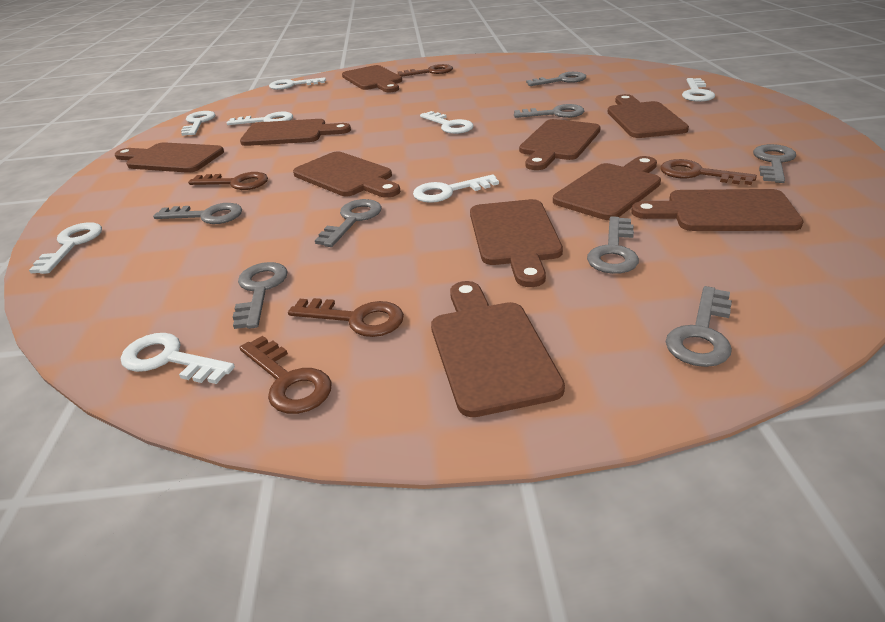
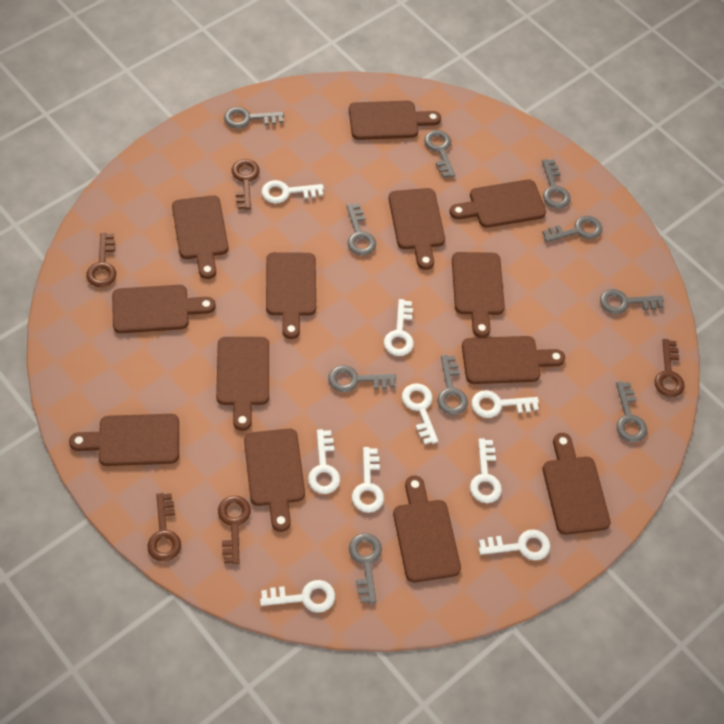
brown cutting board: 10 -> 13
grey key: 8 -> 10
white key: 8 -> 9

